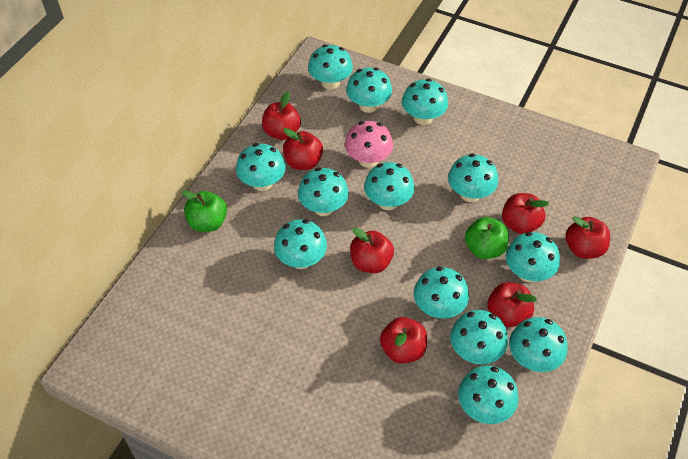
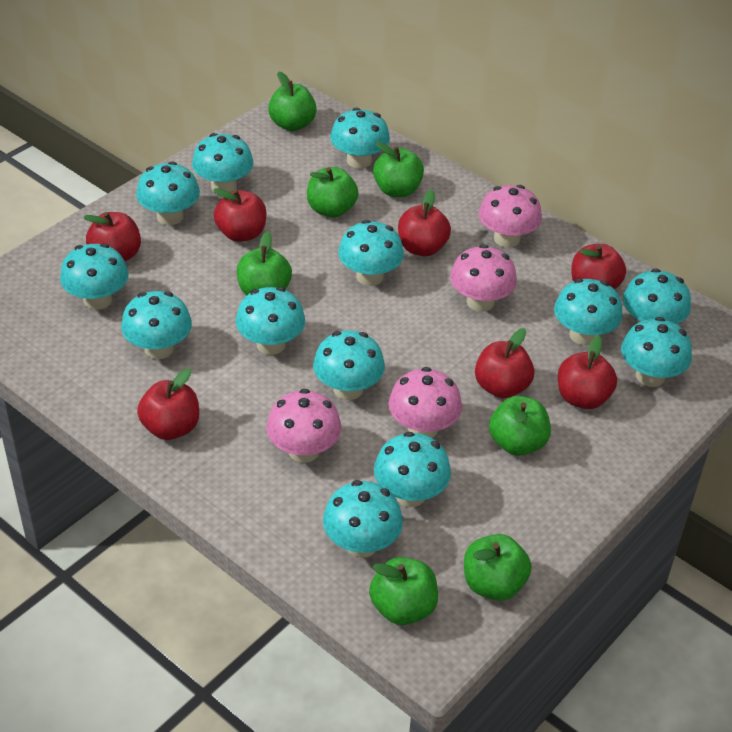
green apple: 2 -> 7
pink mushroom: 1 -> 4

